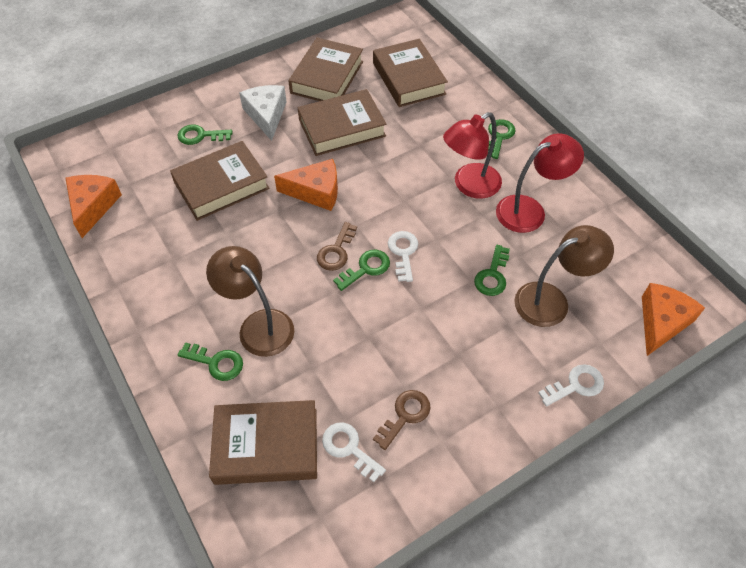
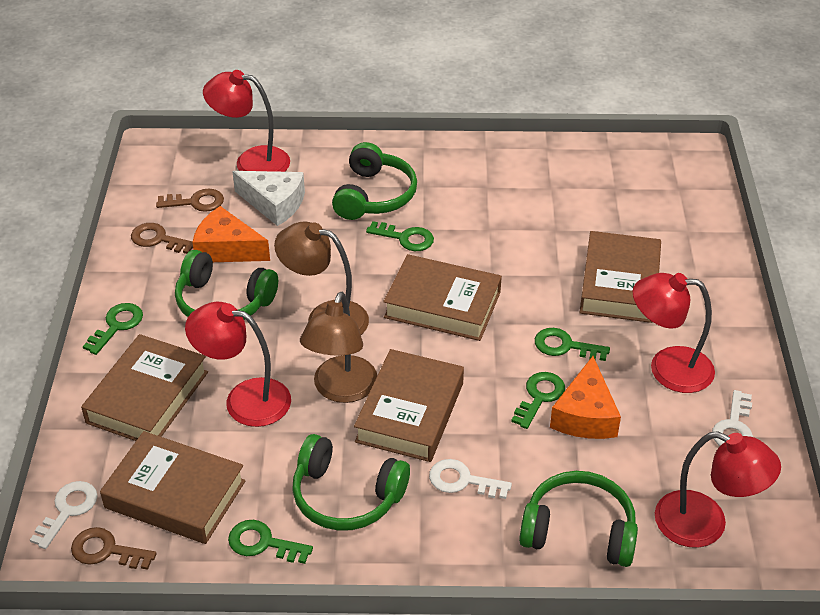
brown key: 2 -> 3
green headphones: 0 -> 4
orange cheese: 3 -> 2
red lamp: 2 -> 4

